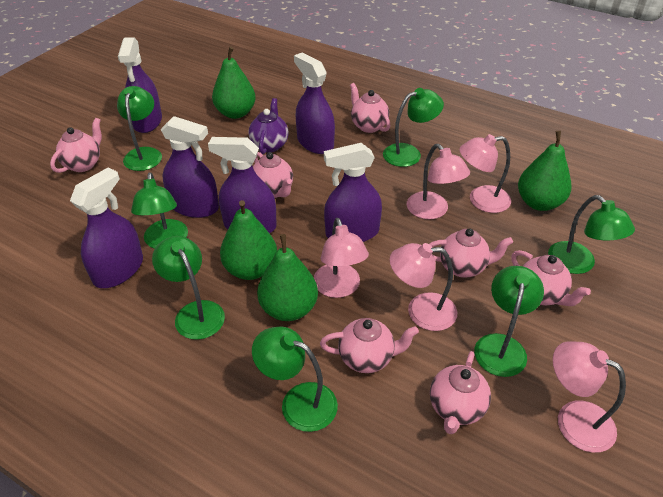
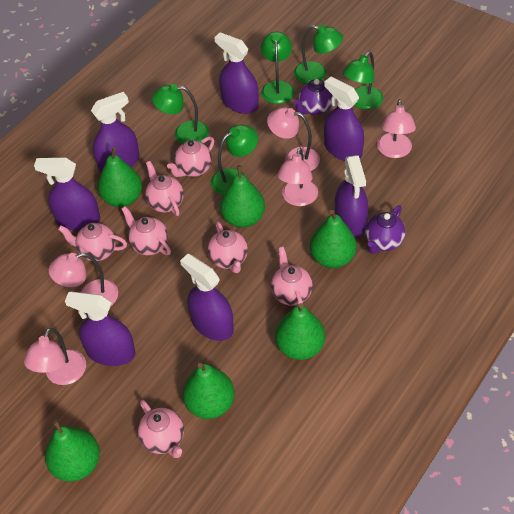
green lamp: 7 -> 5
green pear: 4 -> 6
purple spray bottle: 6 -> 7
purple teapot: 1 -> 2

